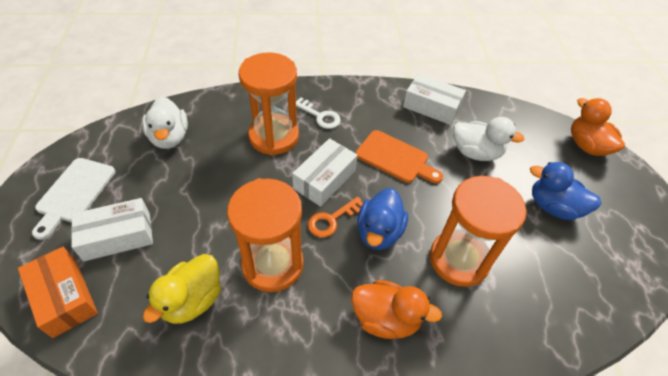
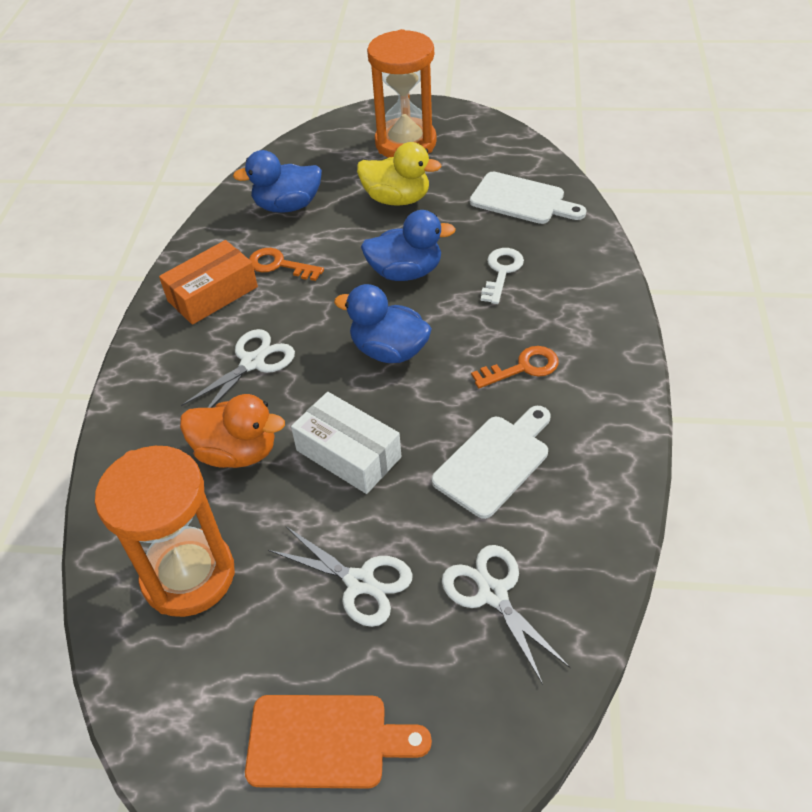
blue duck: 2 -> 3
orange duck: 2 -> 1
orange hourglass: 3 -> 2
orange key: 1 -> 2
white box: 3 -> 1
white cutting board: 1 -> 2
white duck: 2 -> 0
white scissors: 0 -> 3

